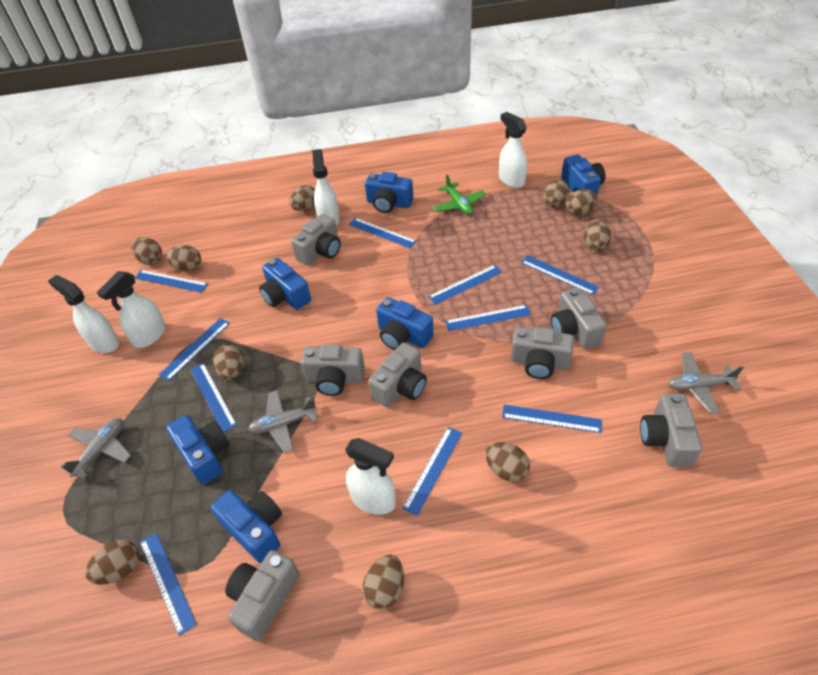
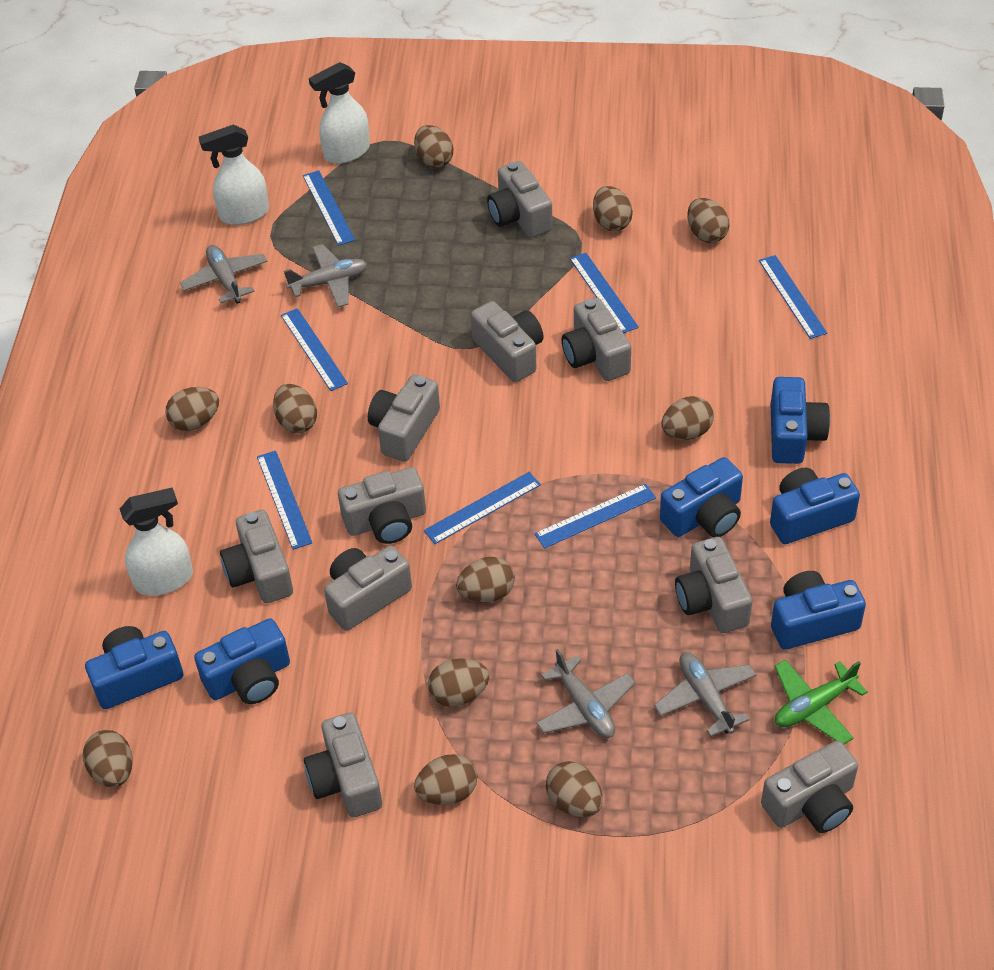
blue ruler: 10 -> 7
brown egg: 10 -> 11
grey camera: 7 -> 10
grey plane: 3 -> 4
white spray bottle: 5 -> 3

